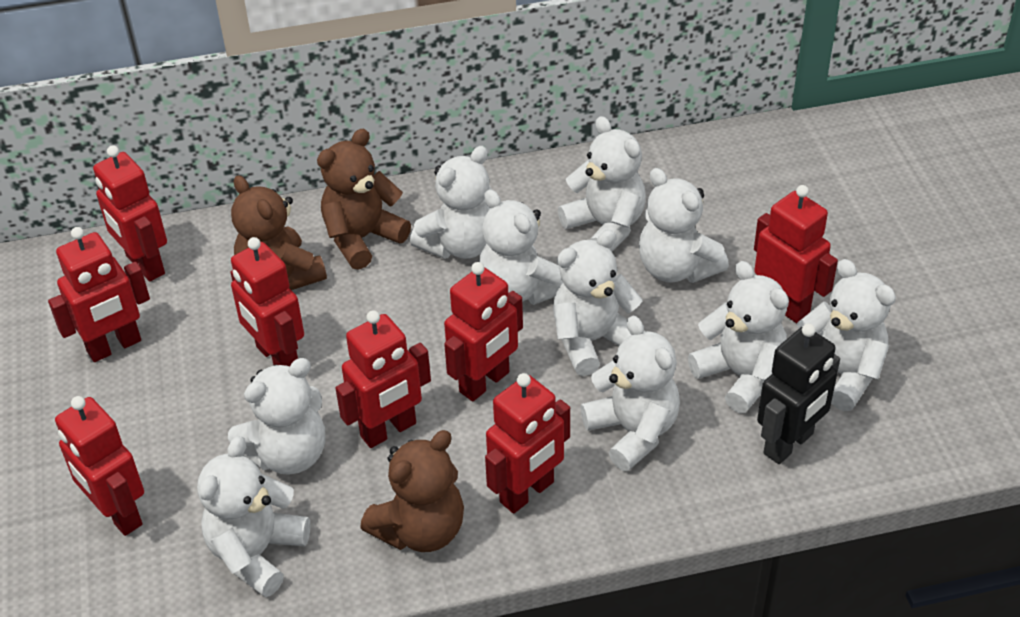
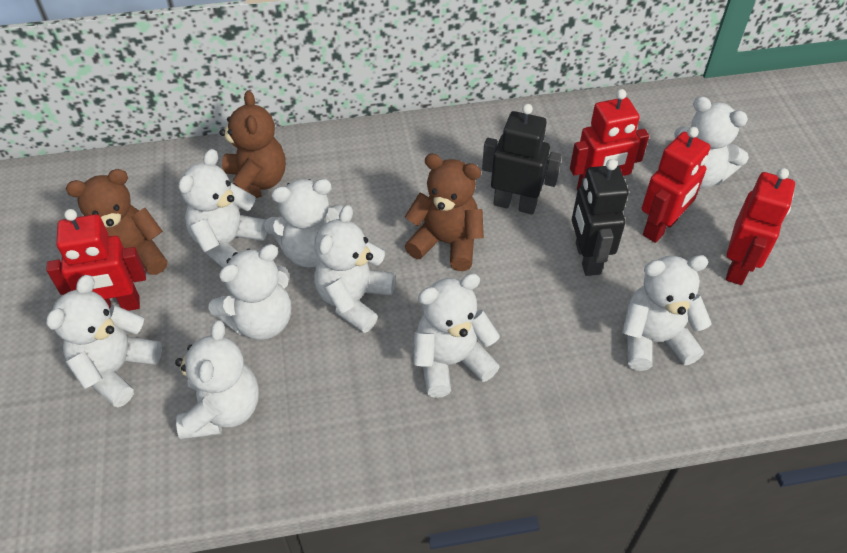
black robot: 1 -> 2
red robot: 8 -> 4
white teddy bear: 10 -> 9

